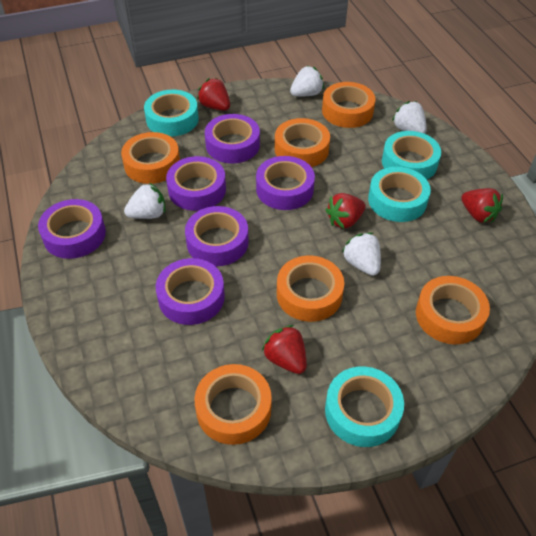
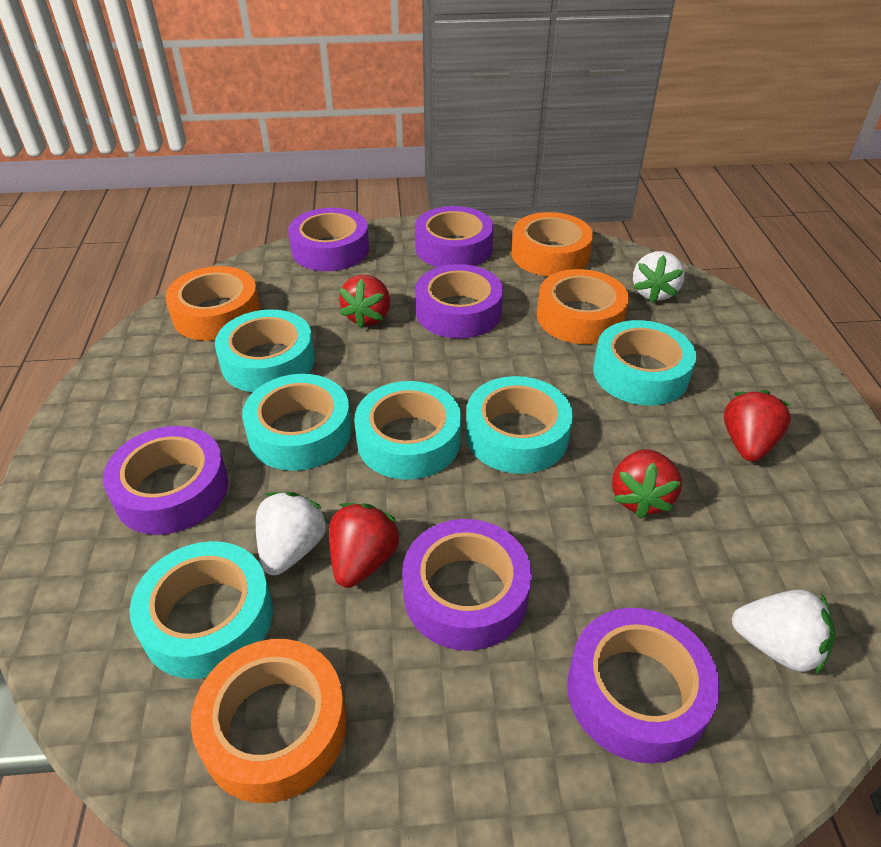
orange tape: 6 -> 4
turquoise tape: 4 -> 6
white strawberry: 4 -> 3

